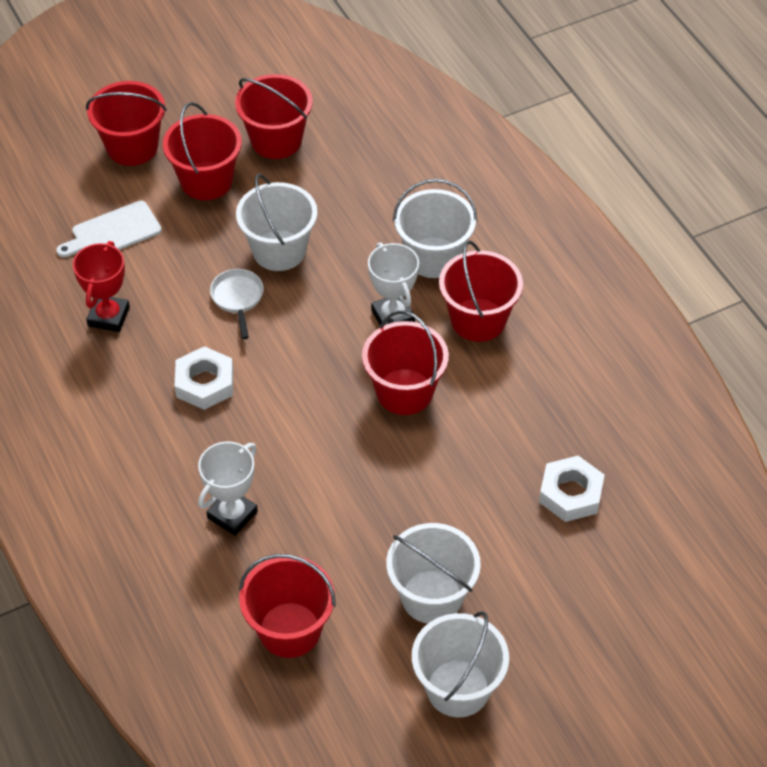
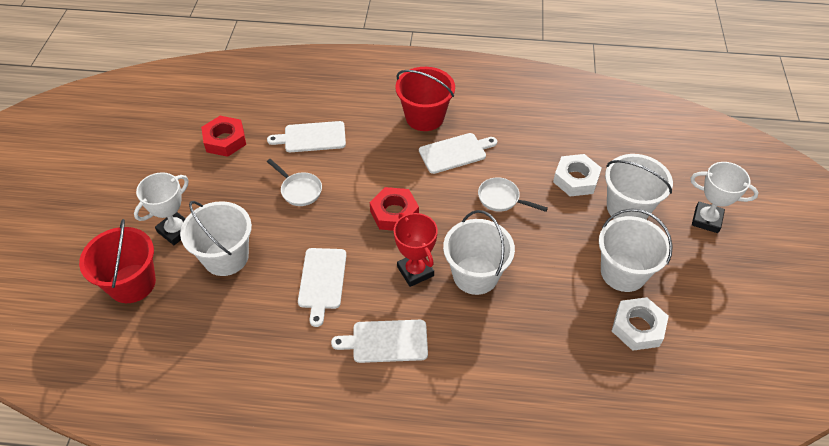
red bucket: 6 -> 2
red nut: 0 -> 2
white cutting board: 1 -> 4
white pan: 1 -> 2

